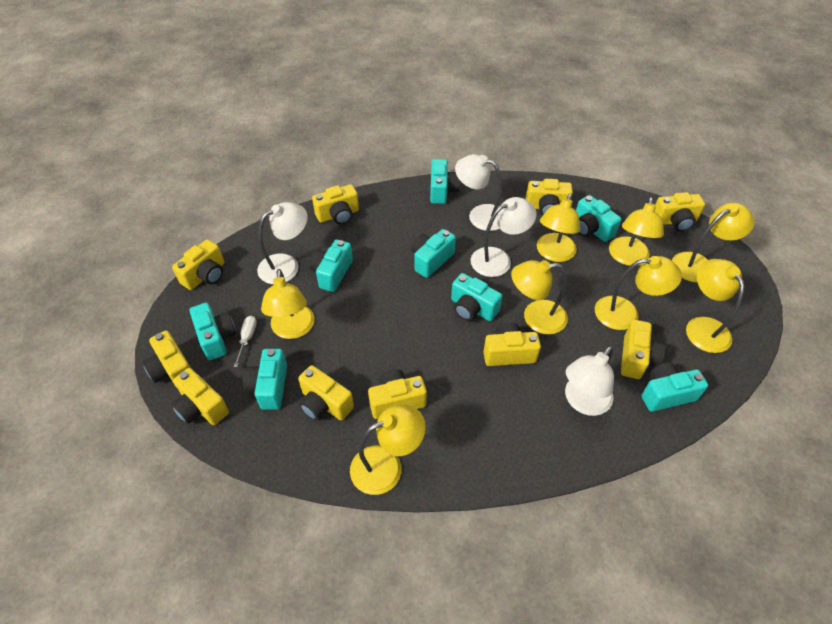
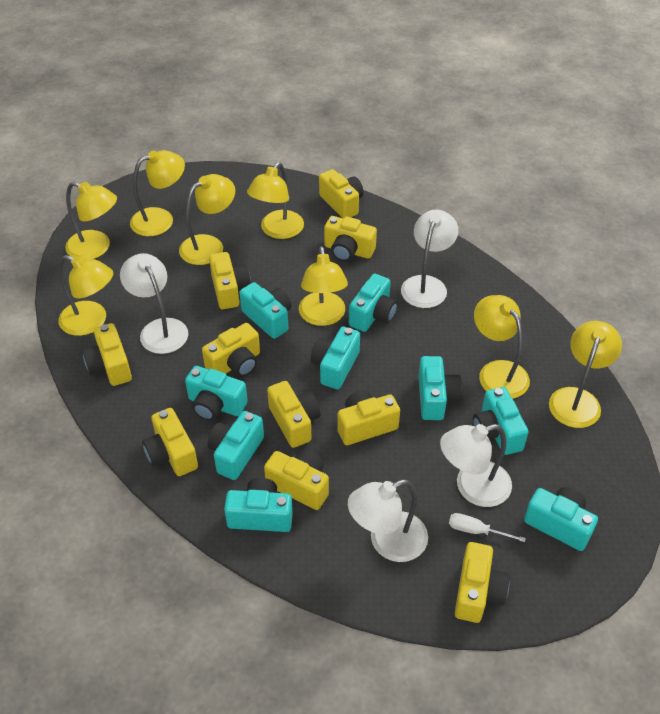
turquoise camera: 8 -> 9

